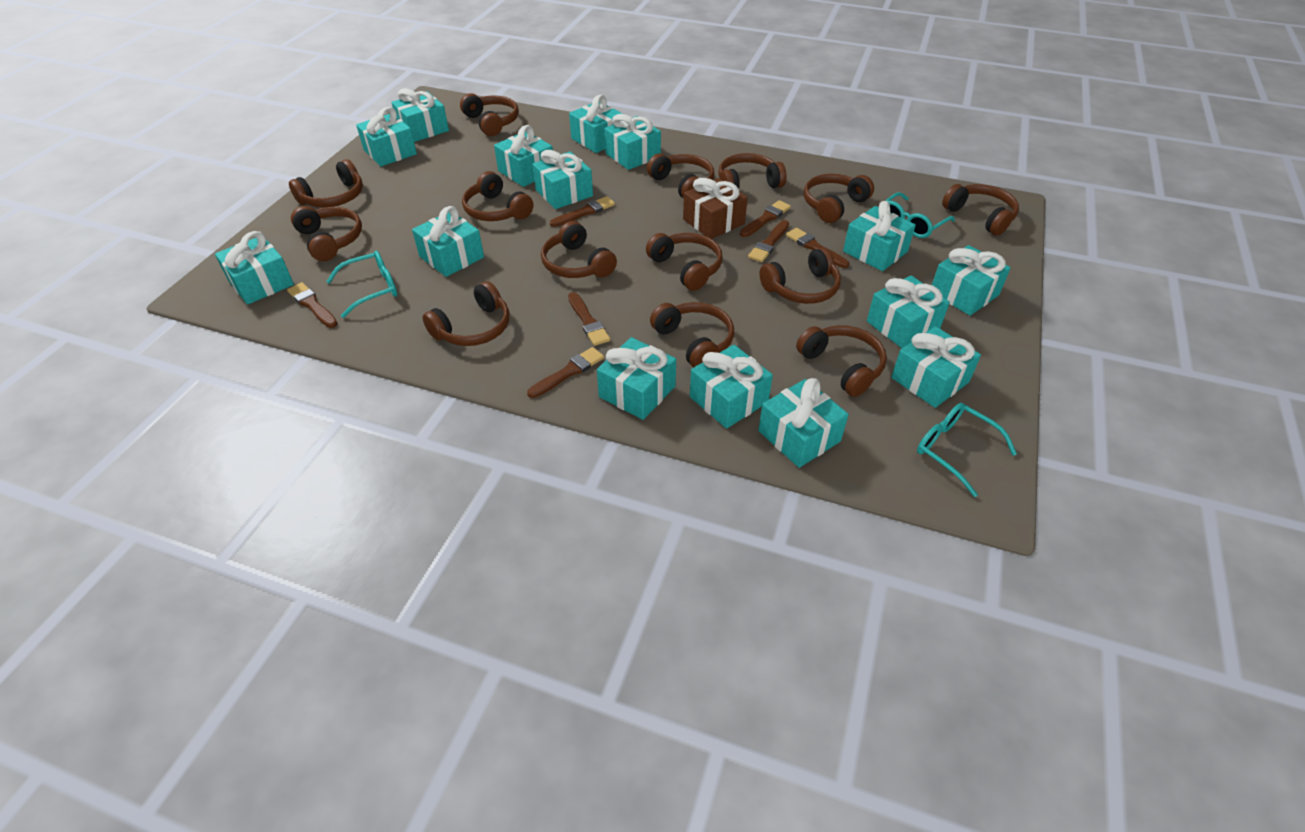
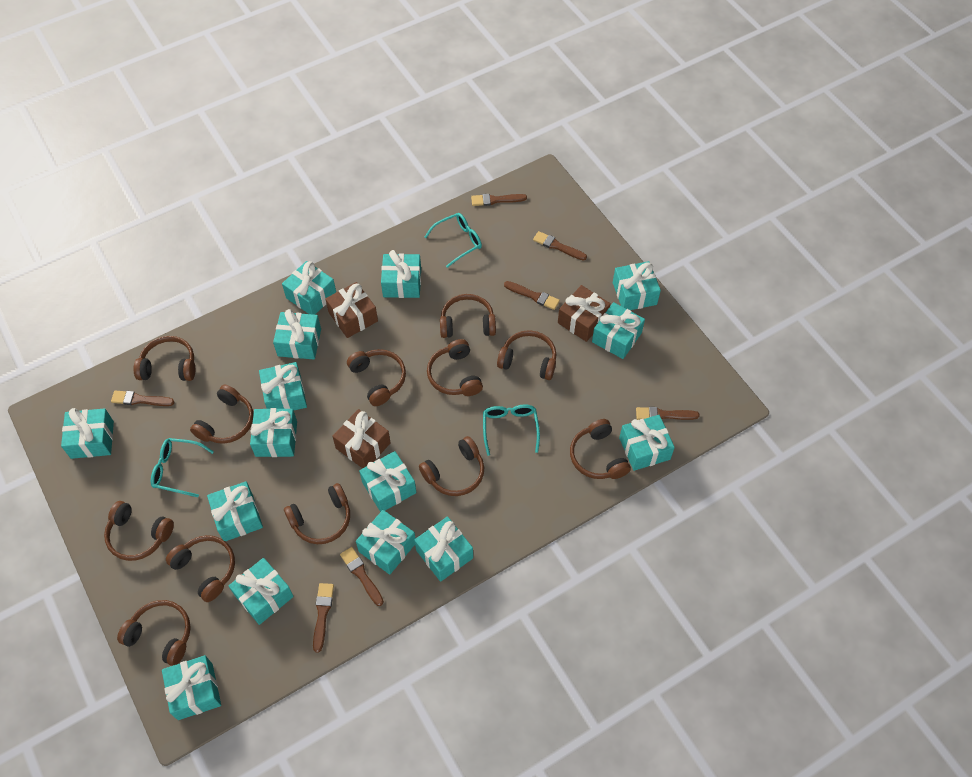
brown gift: 1 -> 3
brown headphones: 14 -> 12

